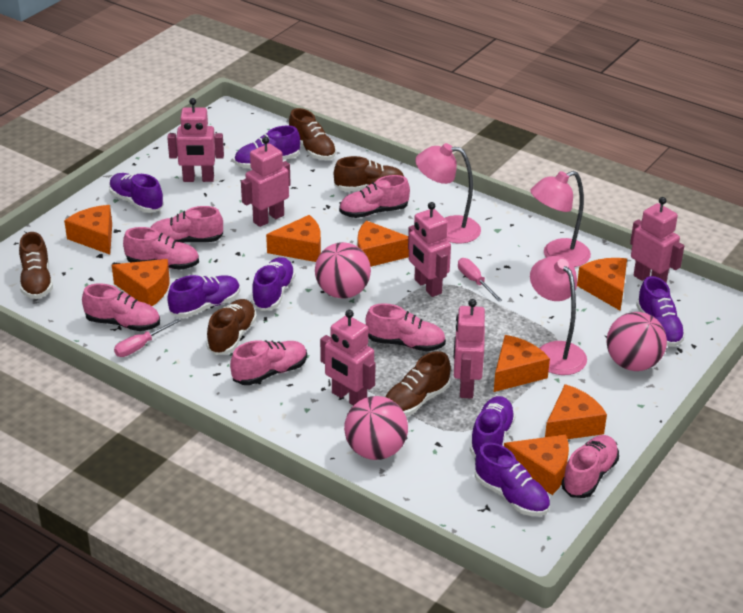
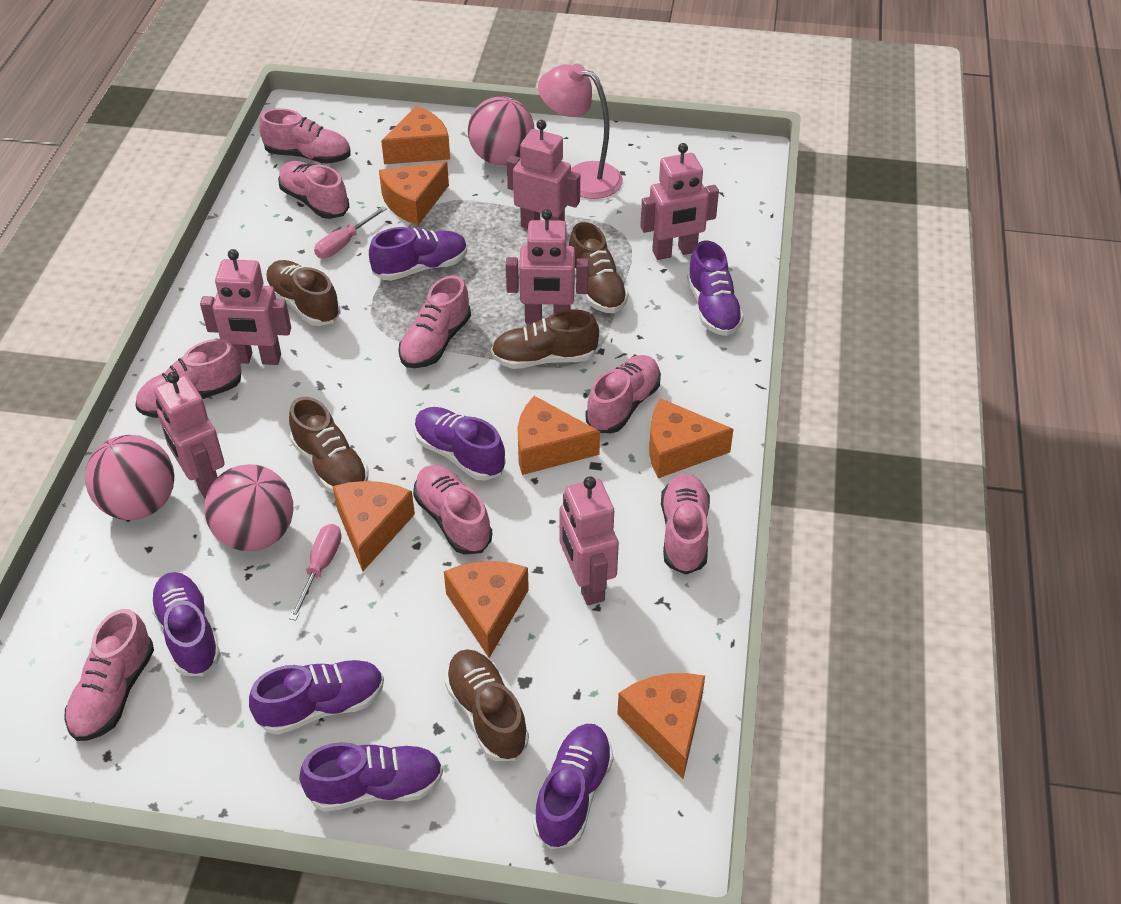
orange cheese: 8 -> 7
pink lamp: 3 -> 1
pink shoe: 7 -> 8

